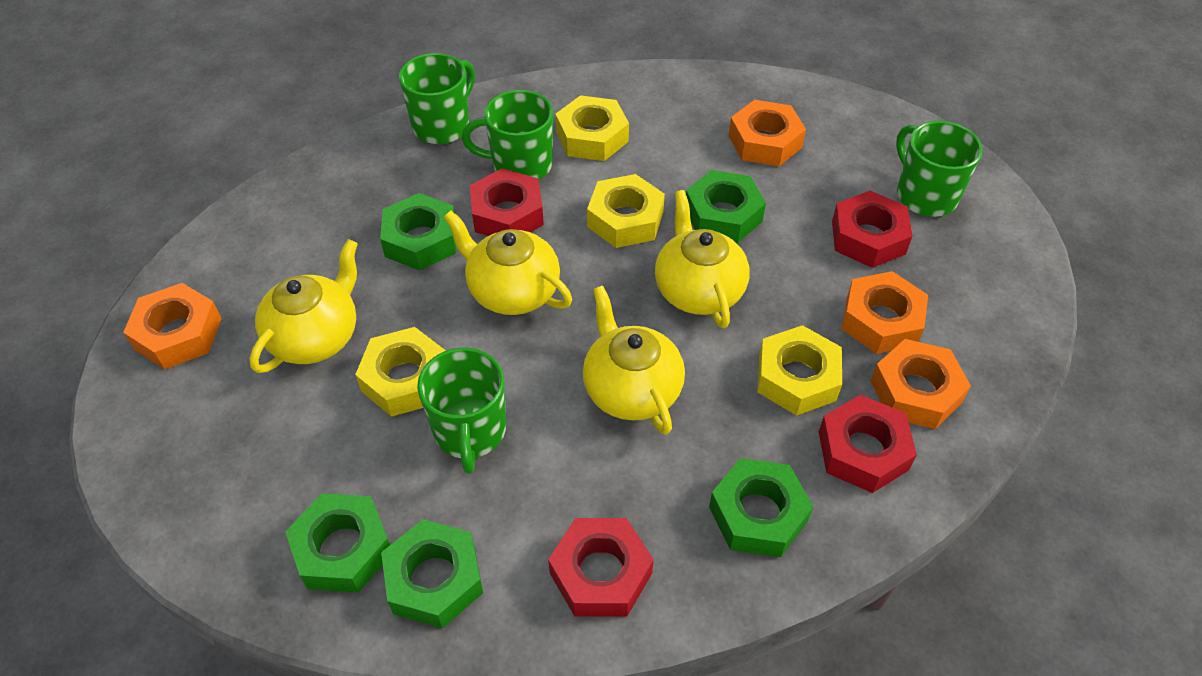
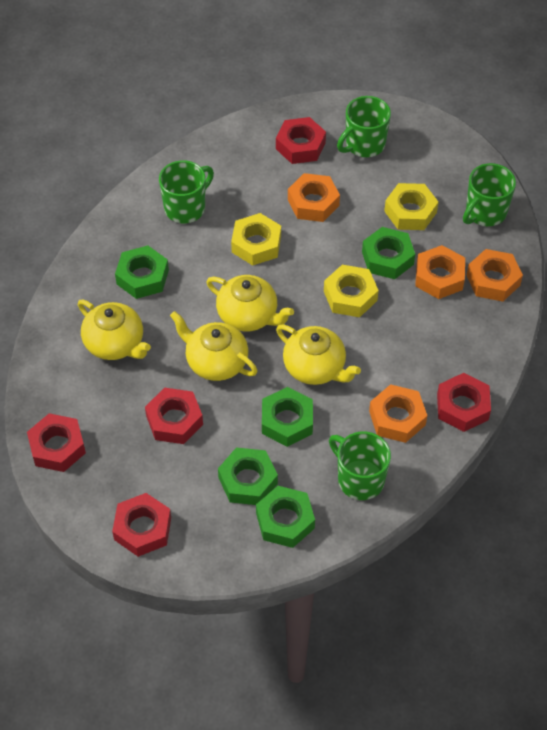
red nut: 4 -> 5
yellow nut: 4 -> 3

